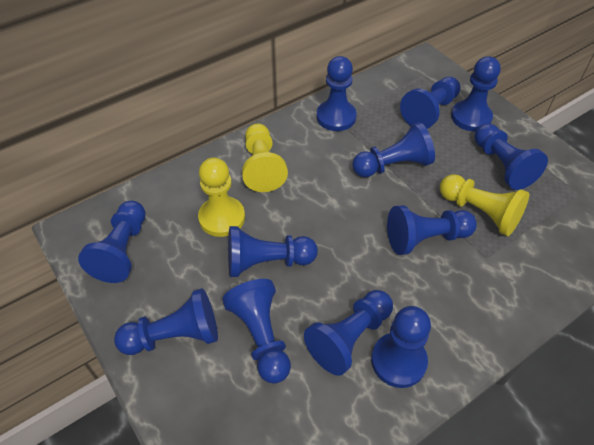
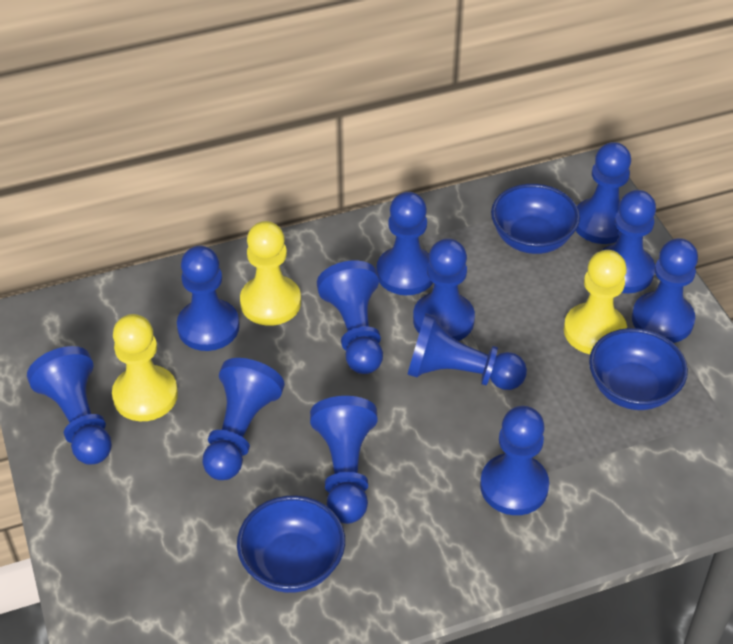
blue bowl: 0 -> 3

